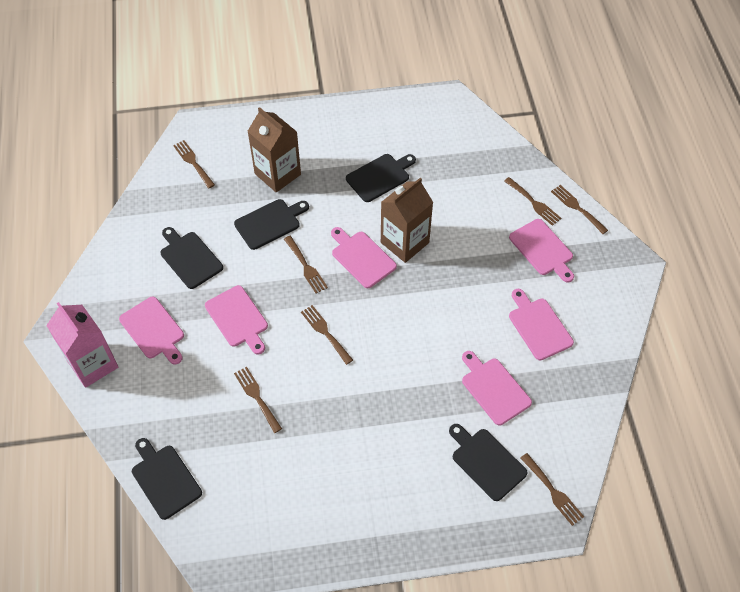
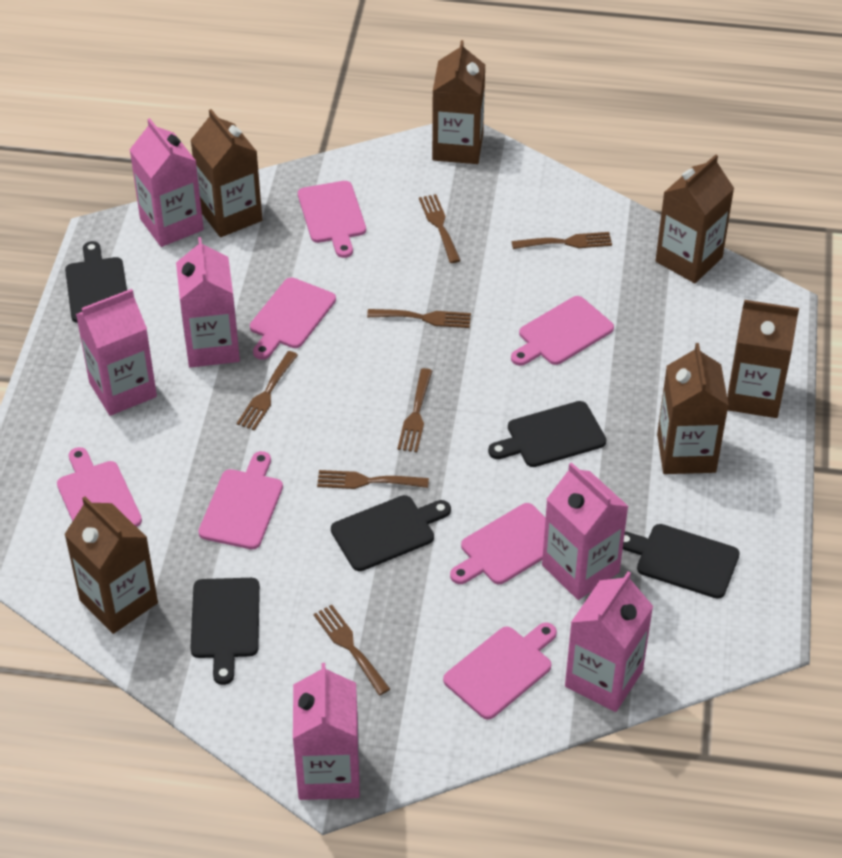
brown carton: 2 -> 6
pink carton: 1 -> 6
pink cutting board: 6 -> 7

